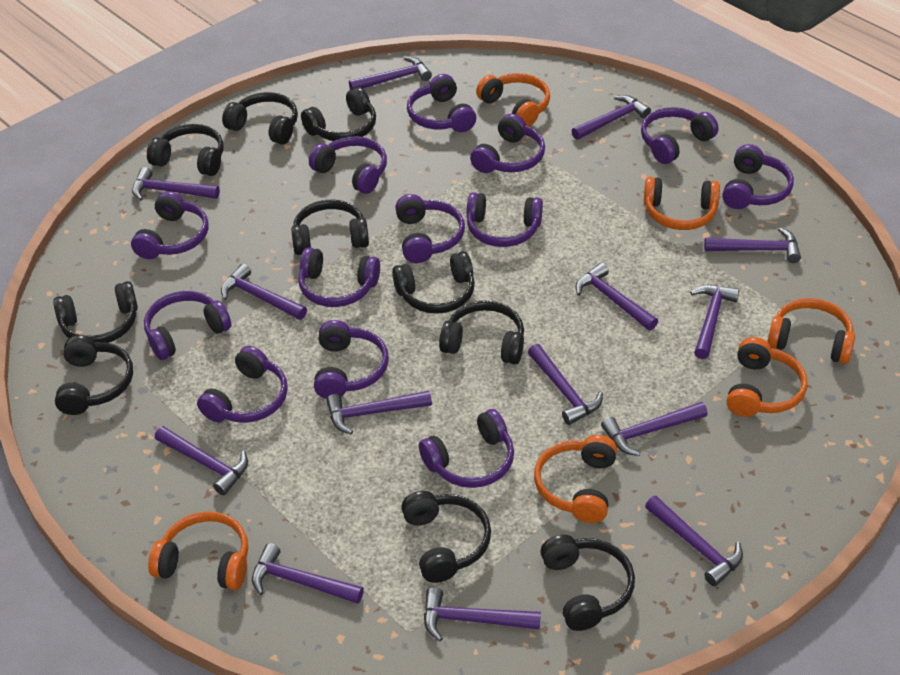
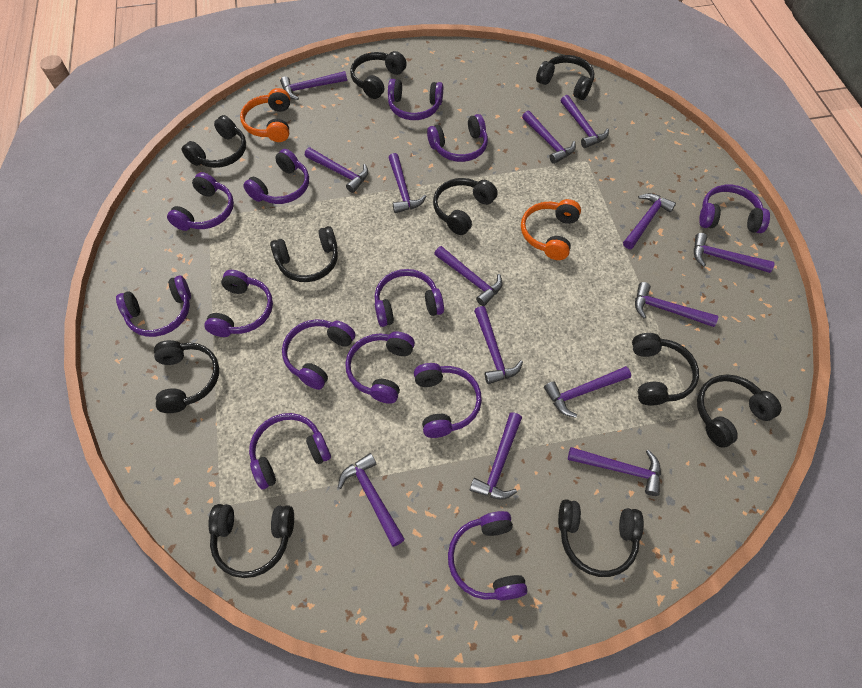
orange headphones: 6 -> 2

